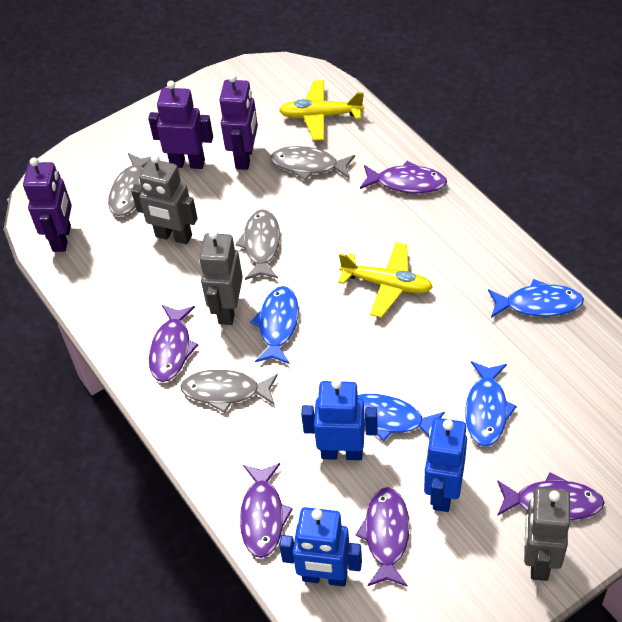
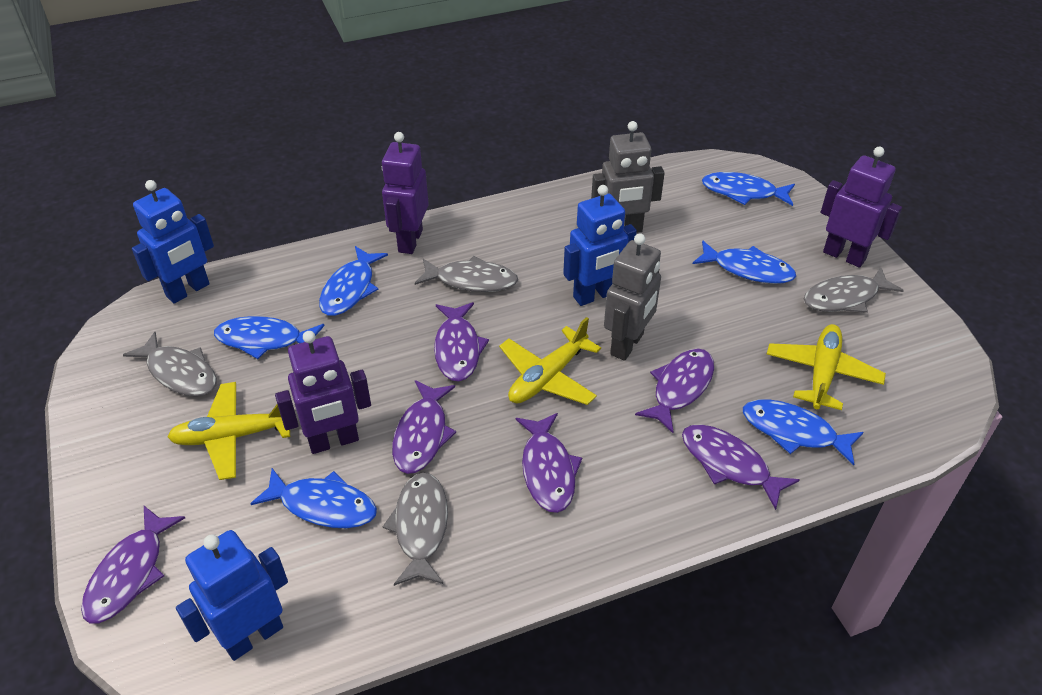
blue fish: 4 -> 6
grey robot: 3 -> 2
purple fish: 5 -> 6
yellow plane: 2 -> 3

